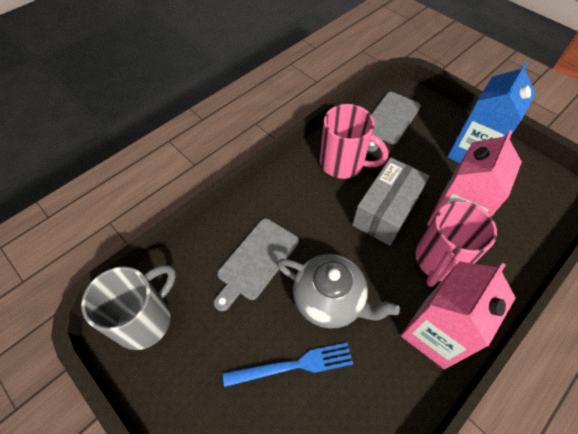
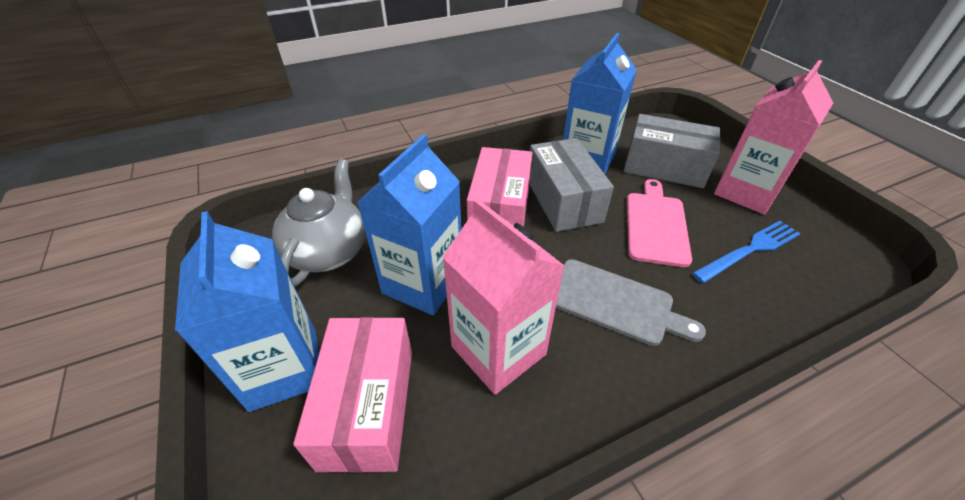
blue carton: 1 -> 3
grey box: 1 -> 2
grey cutting board: 2 -> 1
grey mug: 1 -> 0
pink box: 0 -> 2
pink cutting board: 0 -> 1
pink mug: 2 -> 0

